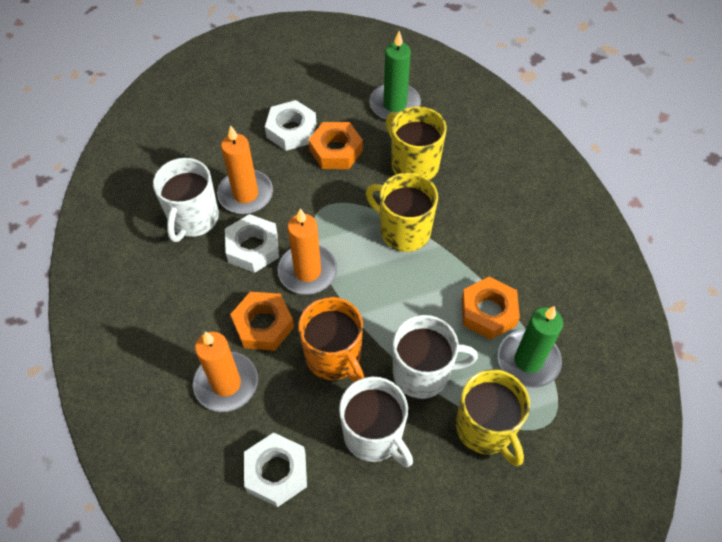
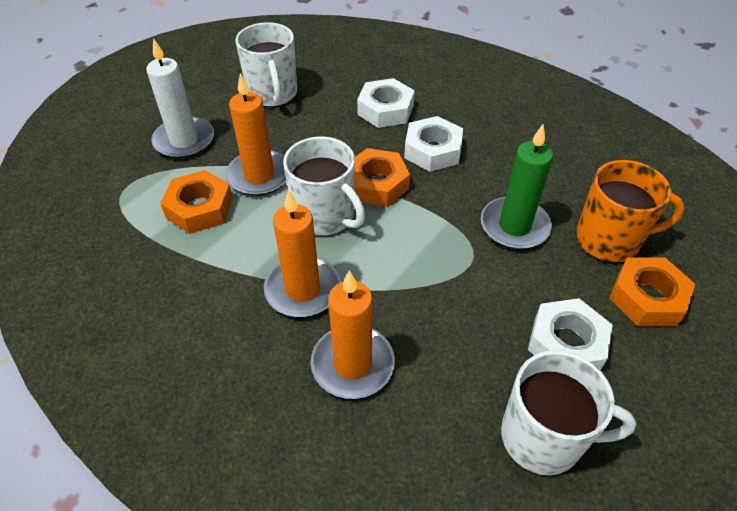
green candle: 2 -> 1
white candle: 0 -> 1
yellow mug: 3 -> 0

